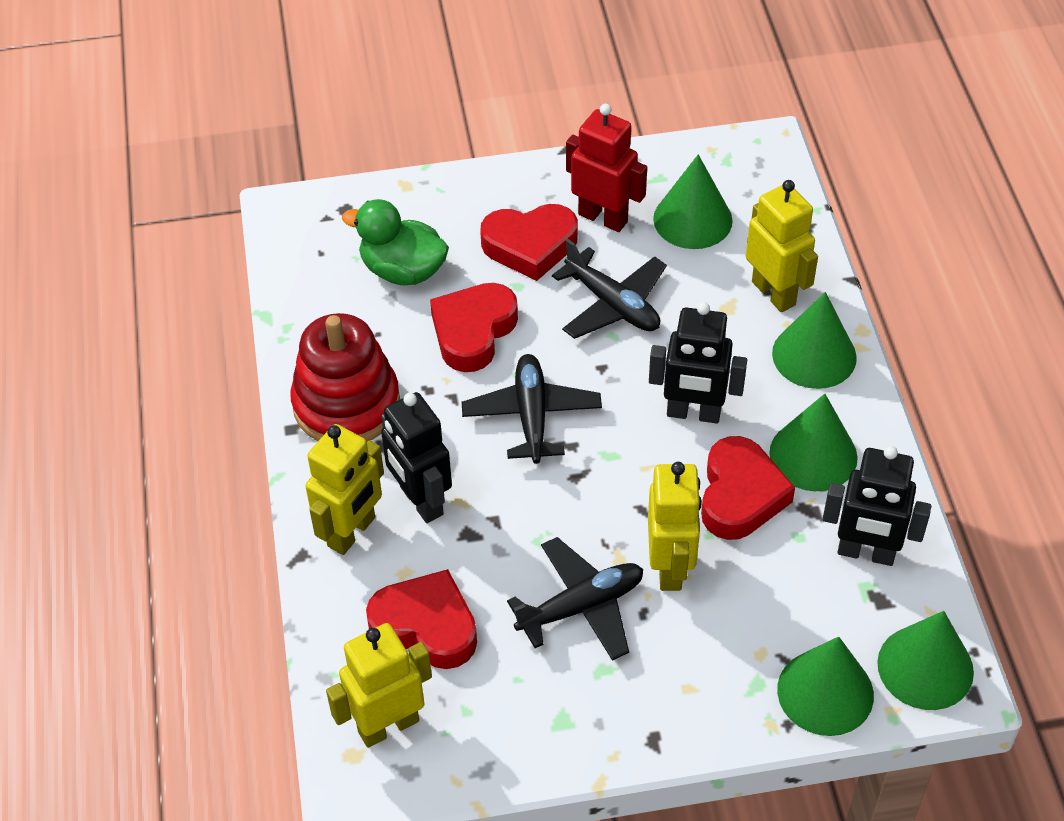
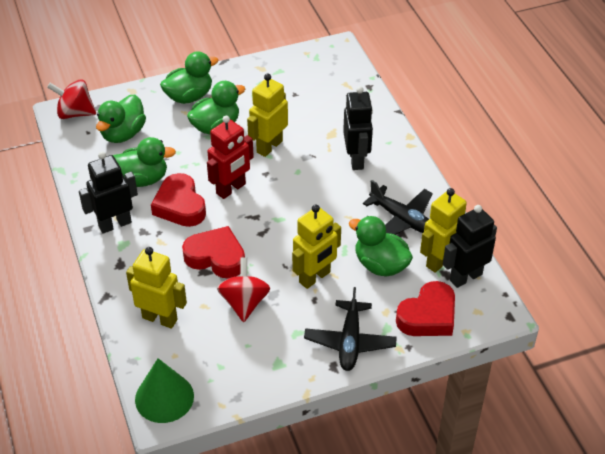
black plane: 3 -> 2
green cone: 5 -> 1
green duck: 1 -> 5
red heart: 4 -> 3
red spinning top: 0 -> 2
red stacking toy: 1 -> 0

